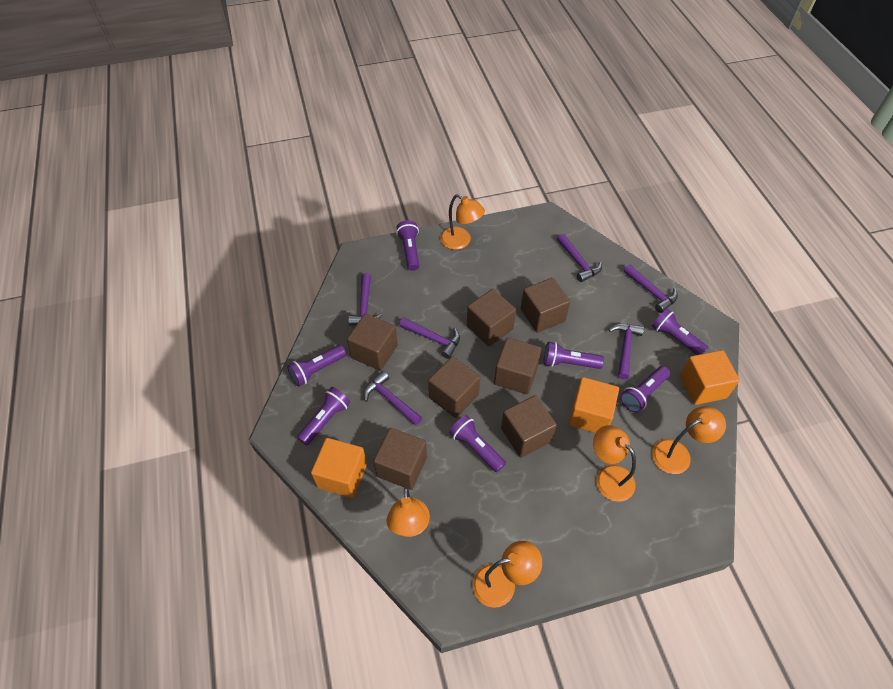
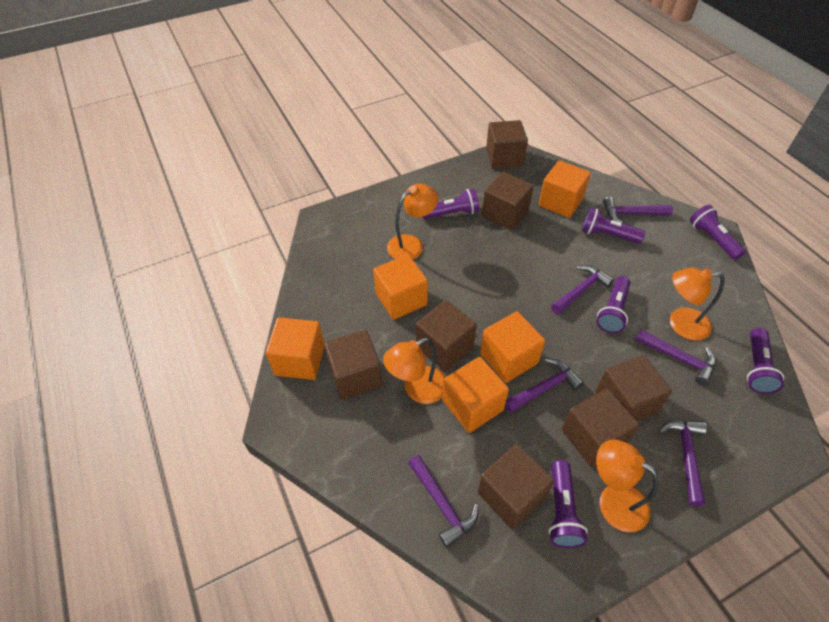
orange cube: 3 -> 5
orange lamp: 5 -> 4
purple flashlight: 7 -> 6

